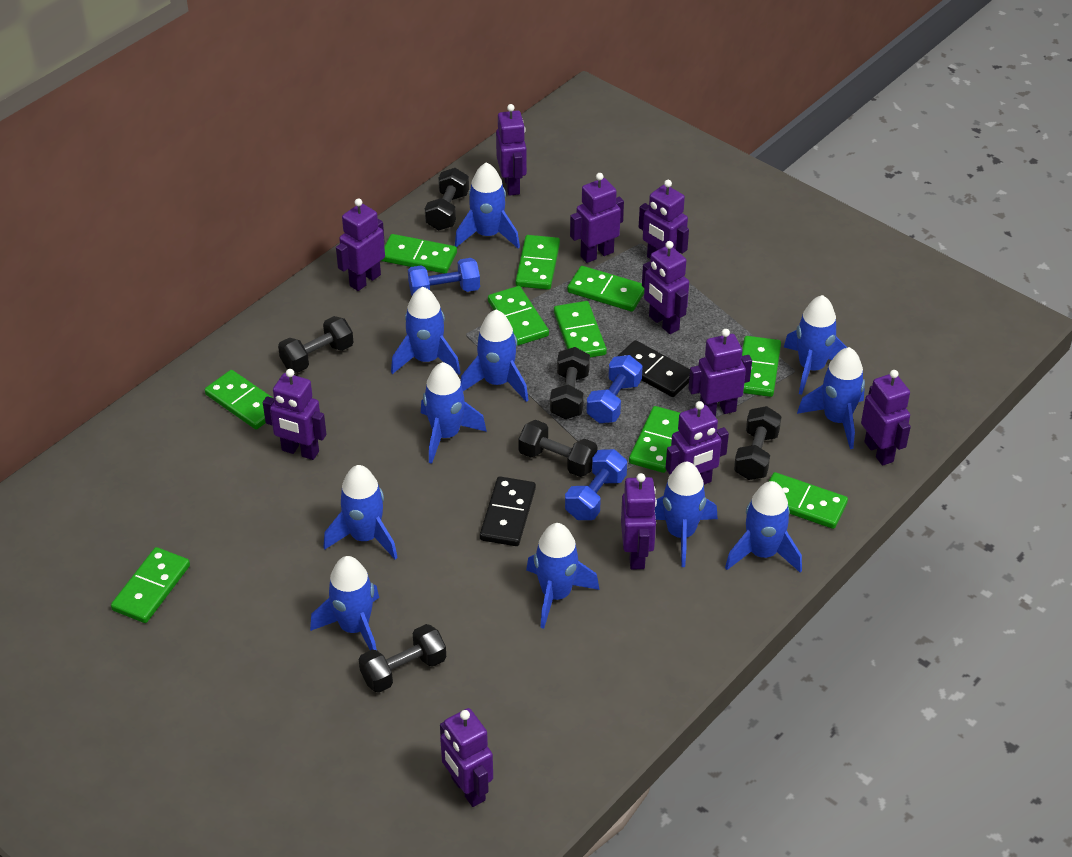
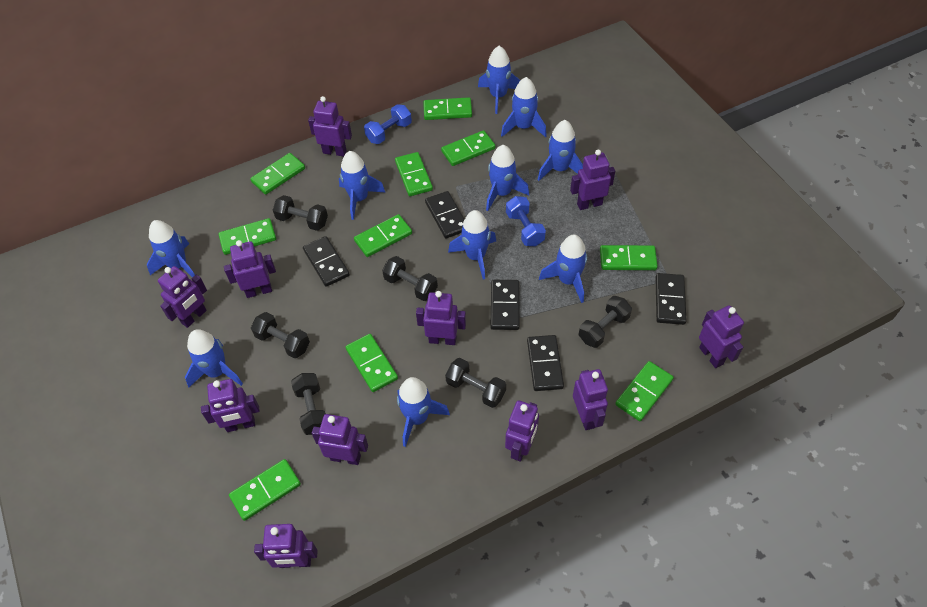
black domino: 2 -> 5
blue dumbbell: 3 -> 2
blue rocket: 11 -> 10

